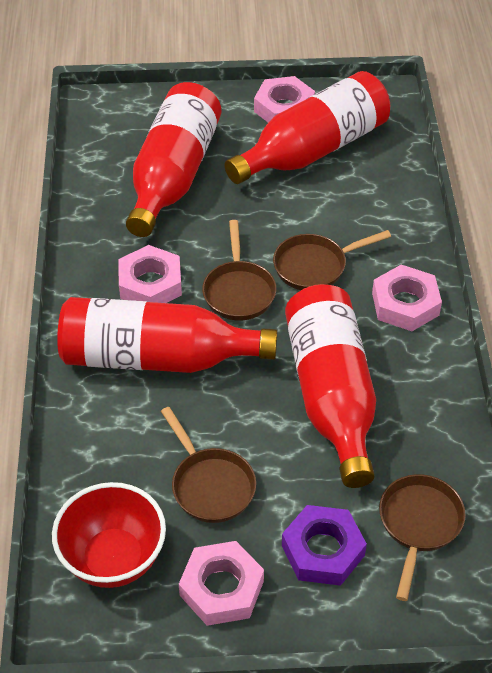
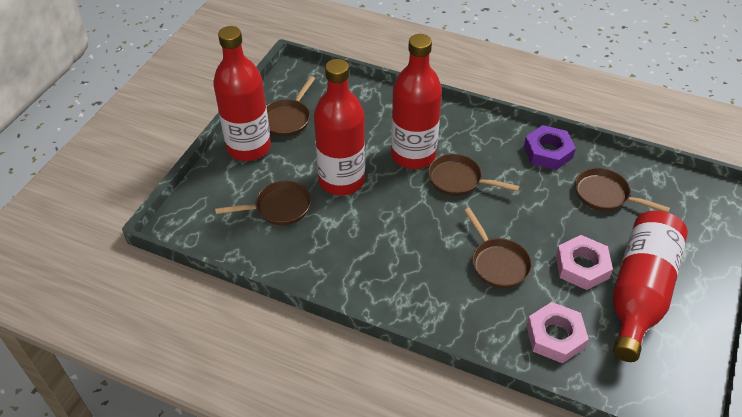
brown pan: 4 -> 5
pink nut: 4 -> 2
red bowl: 1 -> 0

